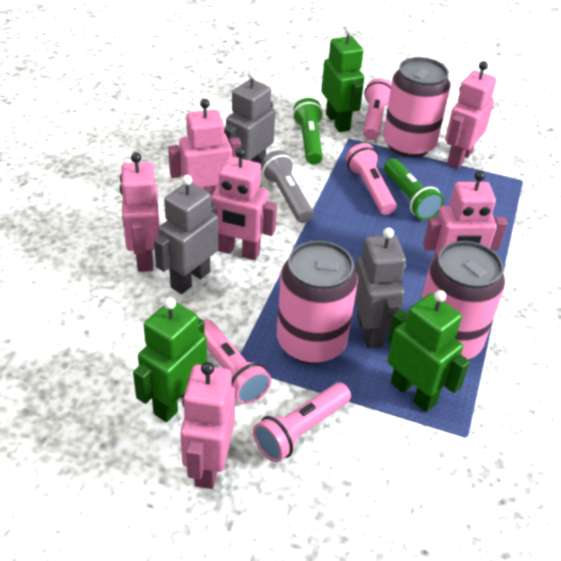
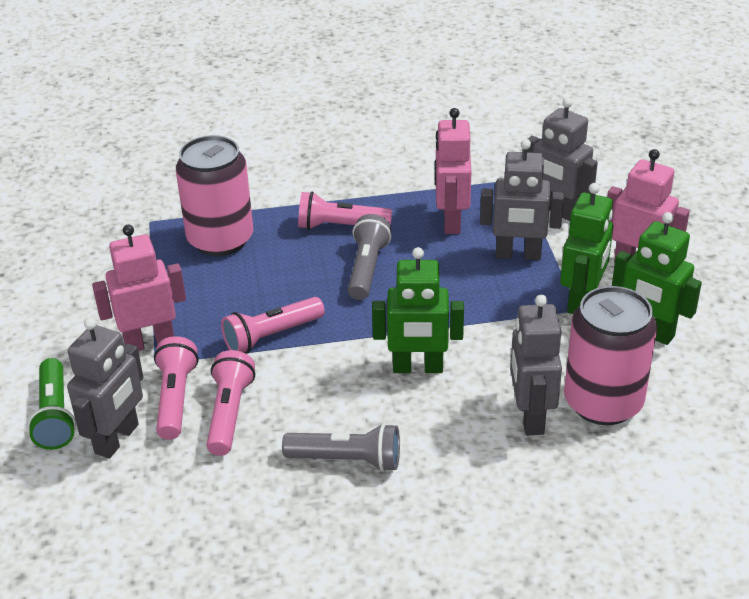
green flashlight: 2 -> 1
grey flashlight: 1 -> 2
grey robot: 3 -> 4
pink can: 3 -> 2
pink robot: 6 -> 3

